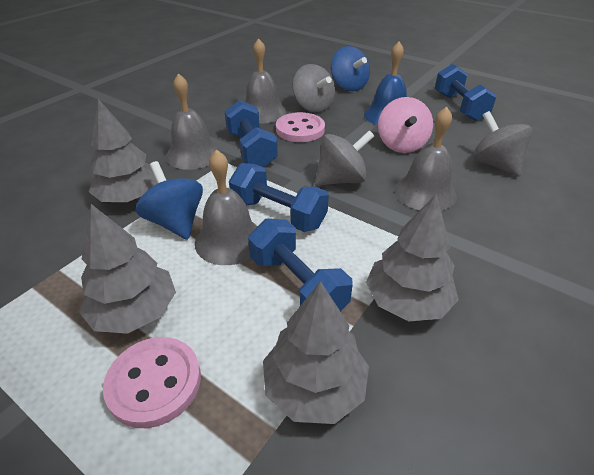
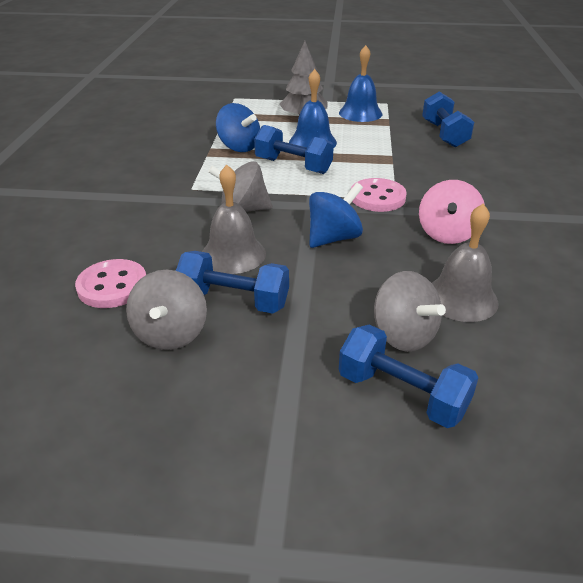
blue bell: 1 -> 2
grey bell: 4 -> 2
grey tree: 4 -> 1

